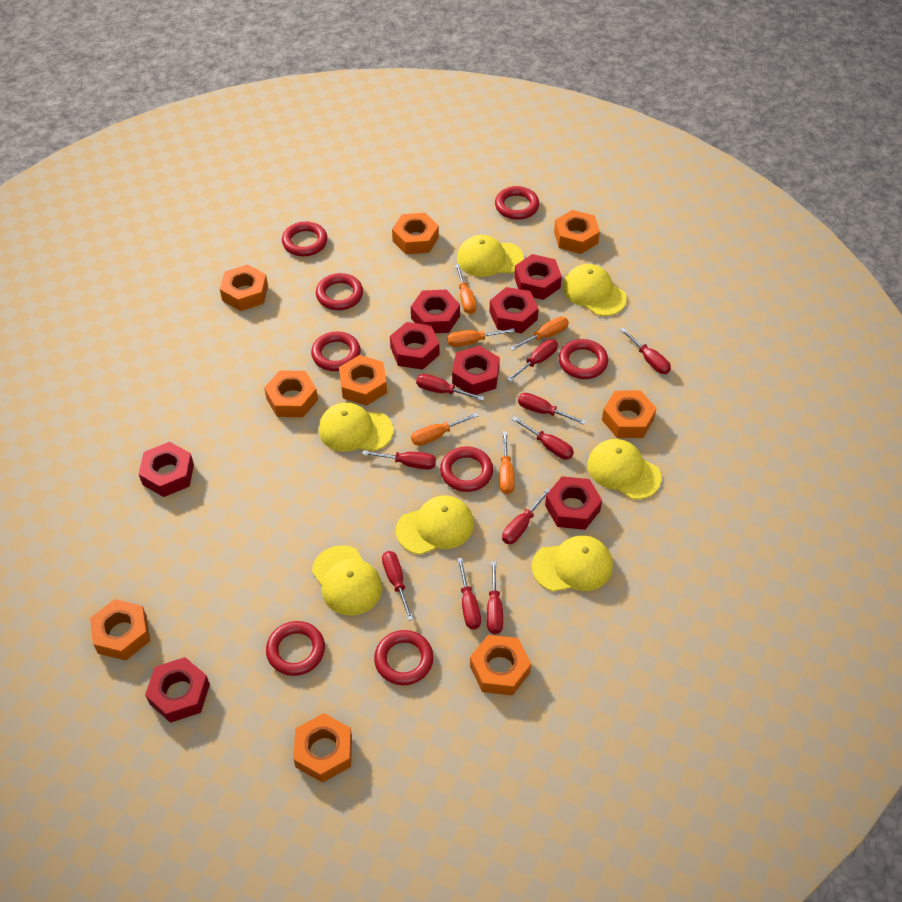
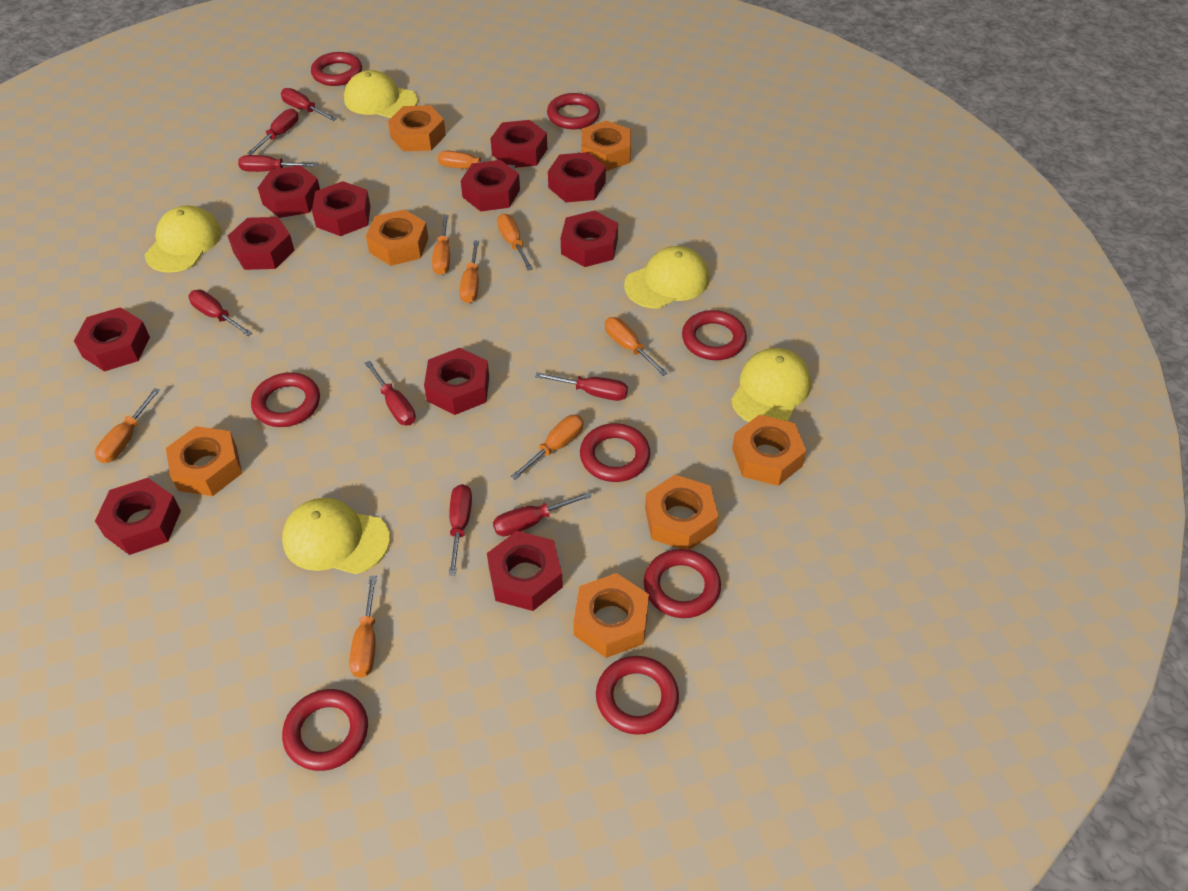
orange nut: 9 -> 7
orange screwdriver: 5 -> 8
red nut: 8 -> 11
red screwdriver: 10 -> 8
yellow cap: 7 -> 5

